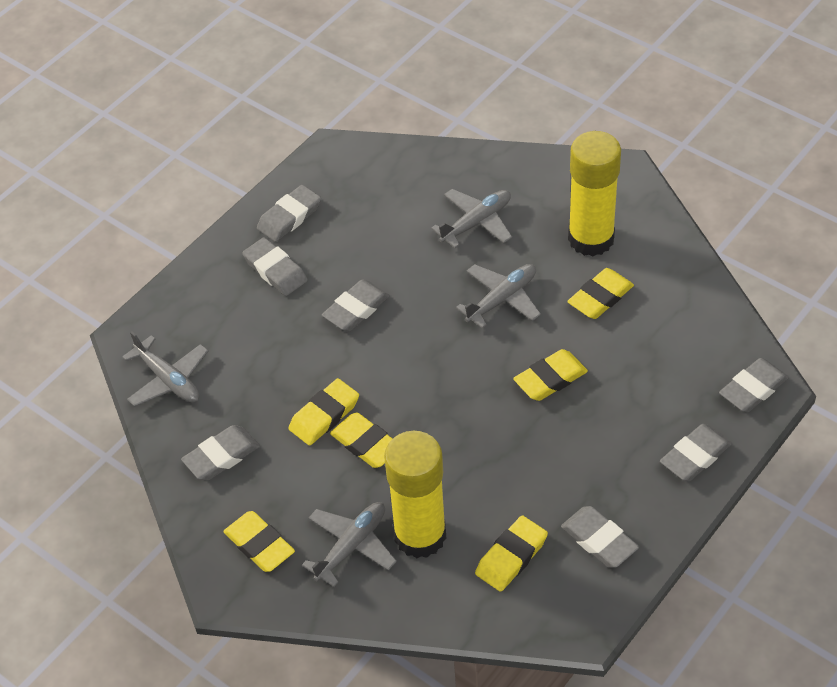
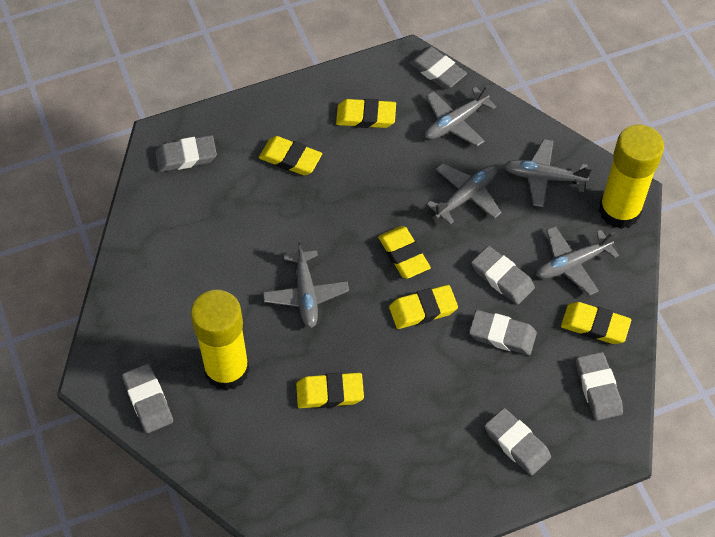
grey plane: 4 -> 5

